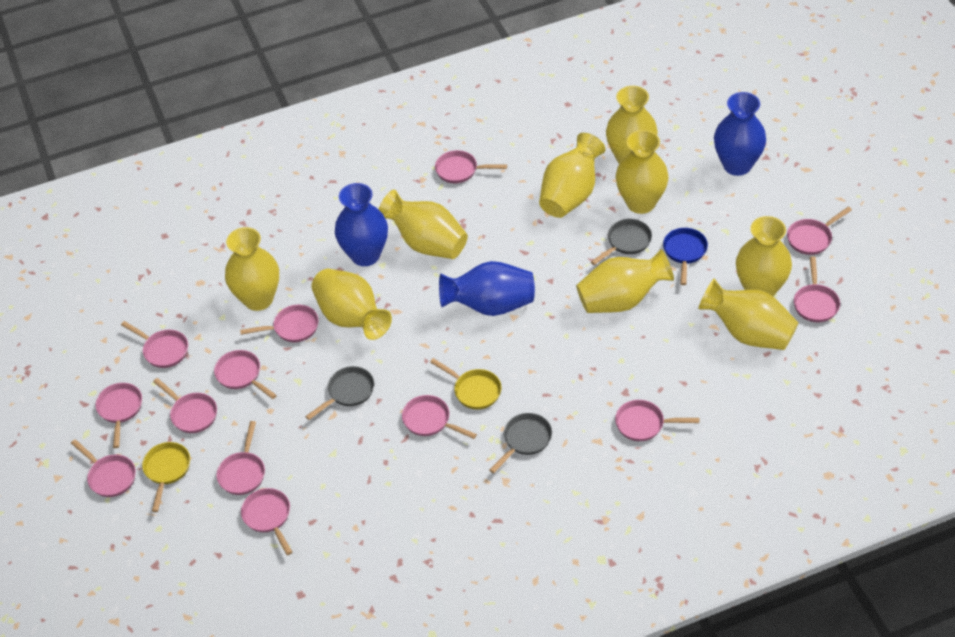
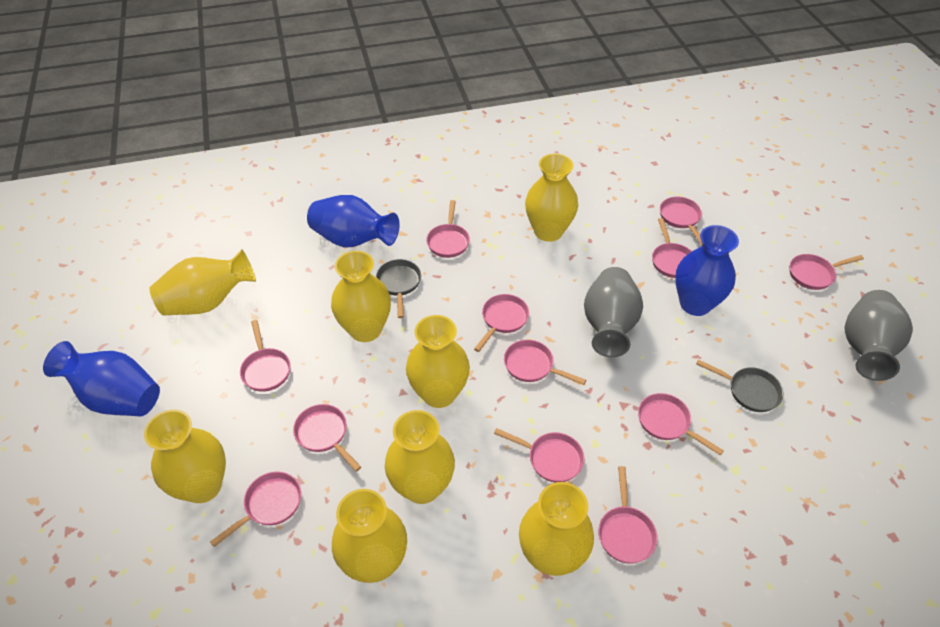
blue pan: 1 -> 0
grey pan: 3 -> 2
grey vase: 0 -> 2
pink pan: 13 -> 12
yellow pan: 2 -> 0
yellow vase: 9 -> 8

